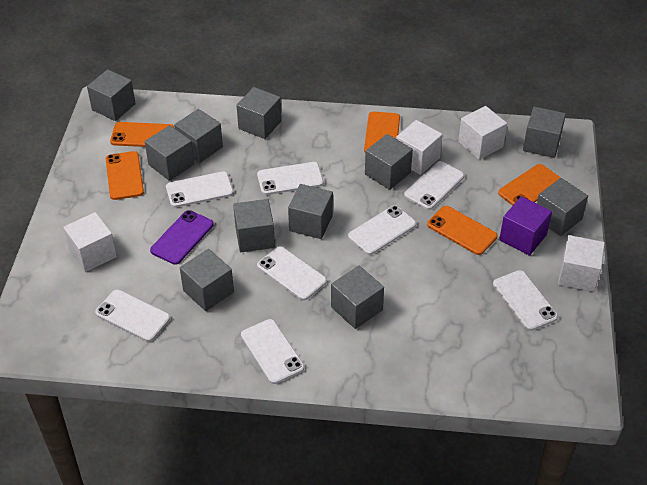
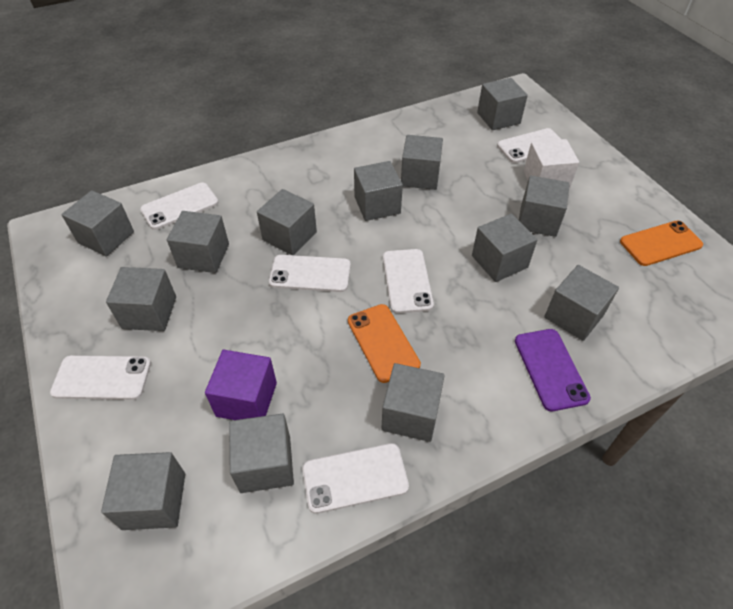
grey cube: 11 -> 13
orange phone: 5 -> 2
white cube: 4 -> 1
white phone: 8 -> 6

